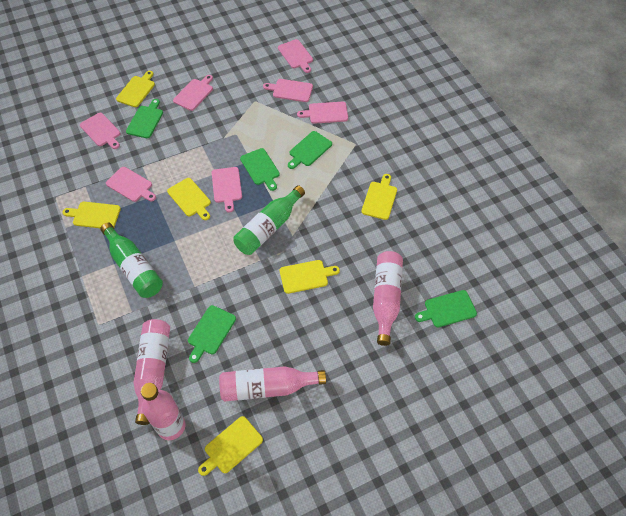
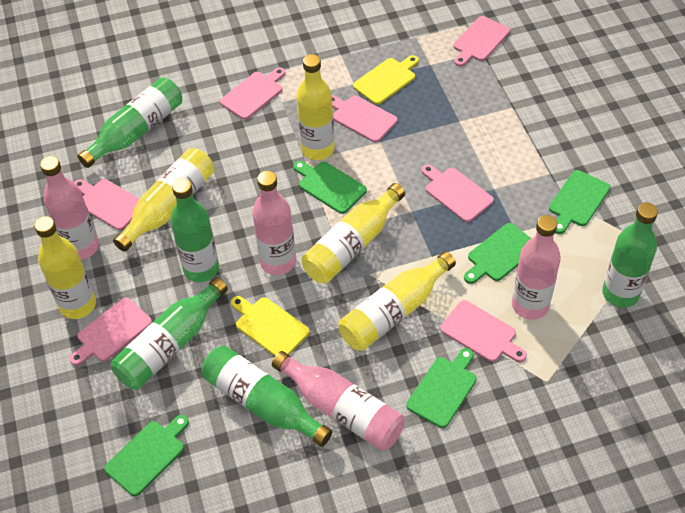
green bottle: 2 -> 5
yellow bottle: 0 -> 5
yellow cutting board: 6 -> 2

